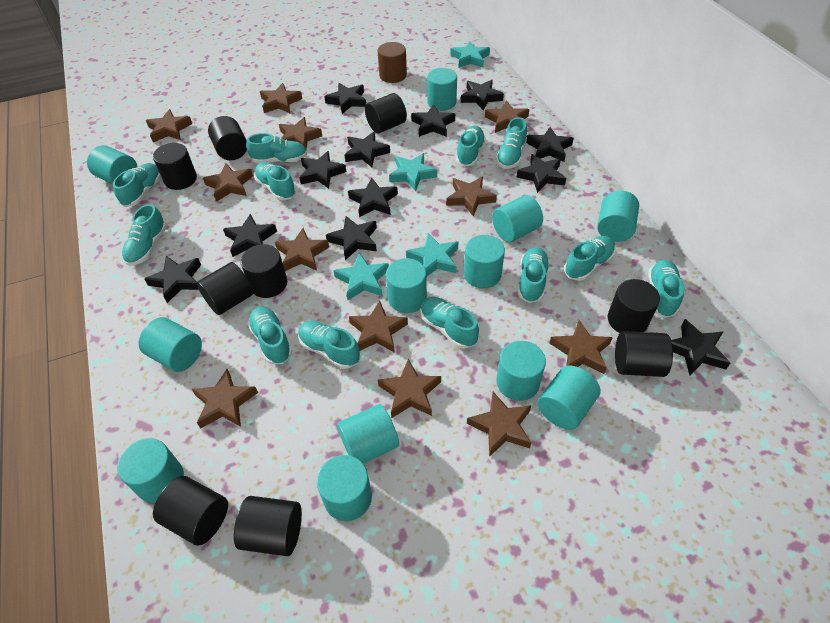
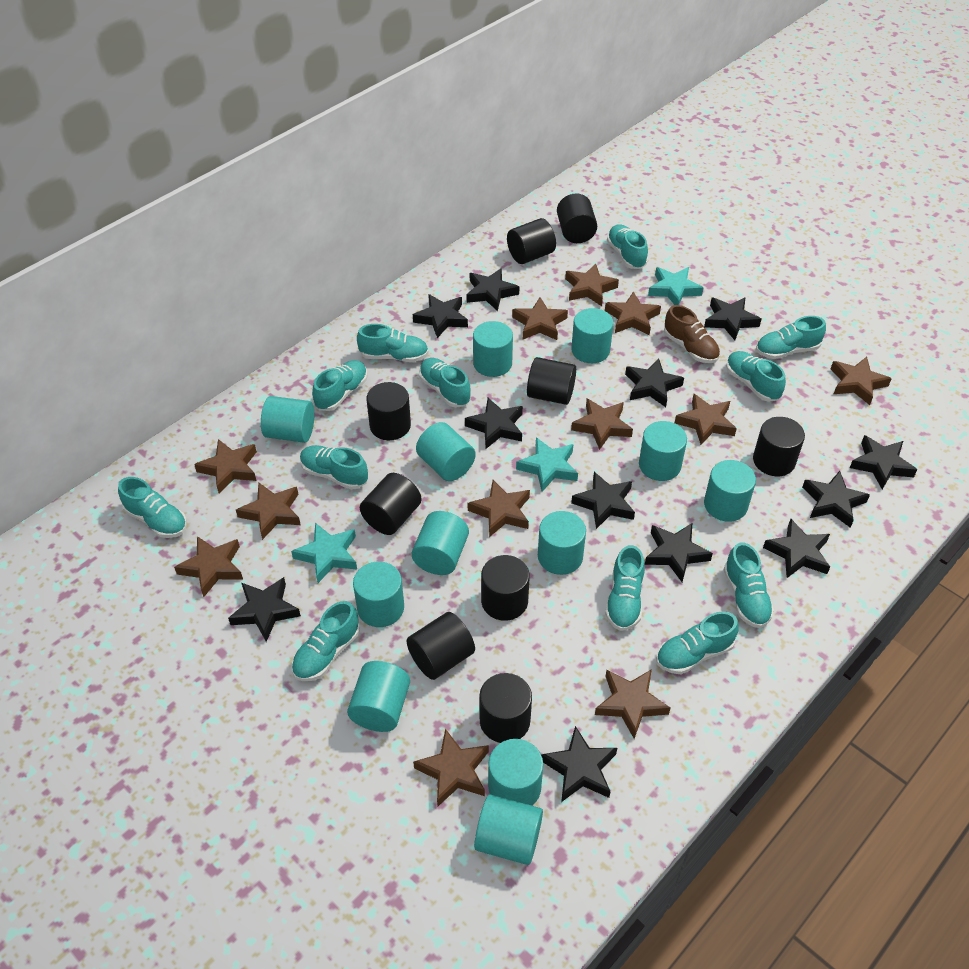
brown cylinder: 1 -> 0
brown shoe: 0 -> 1
turquoise star: 4 -> 3

